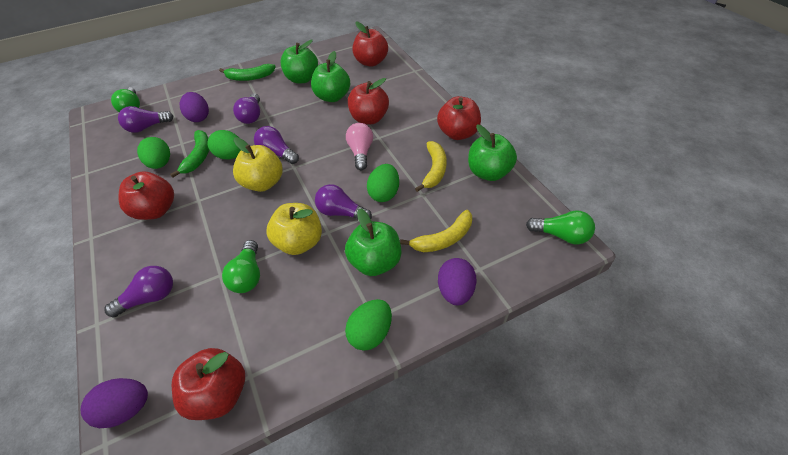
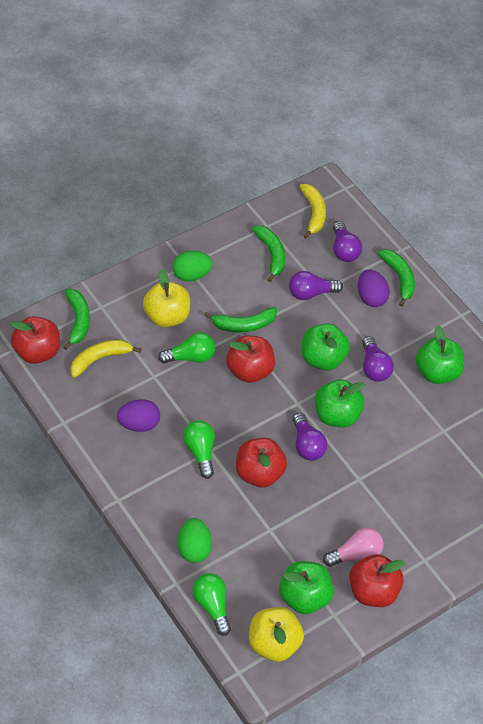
green banana: 2 -> 4
green egg: 4 -> 2
purple egg: 3 -> 2
purple light bulb: 5 -> 4
red apple: 5 -> 4

